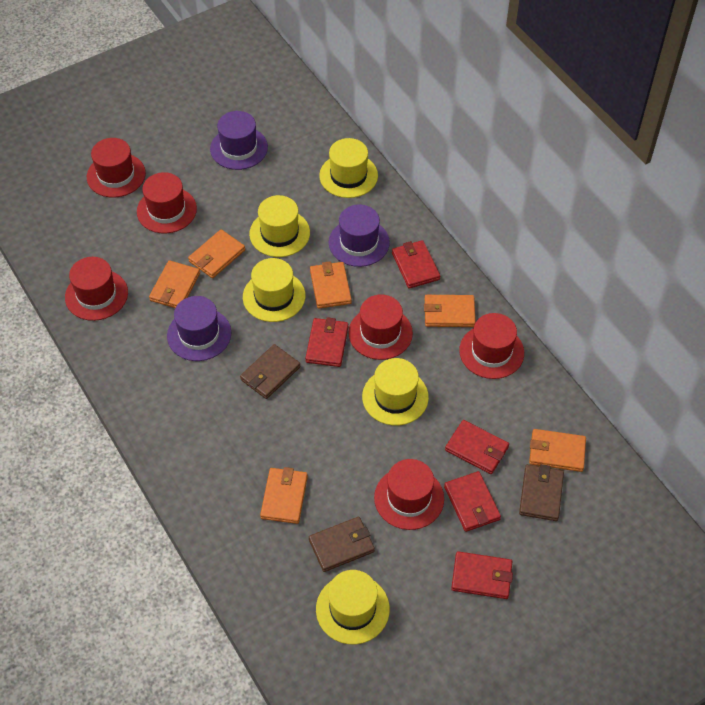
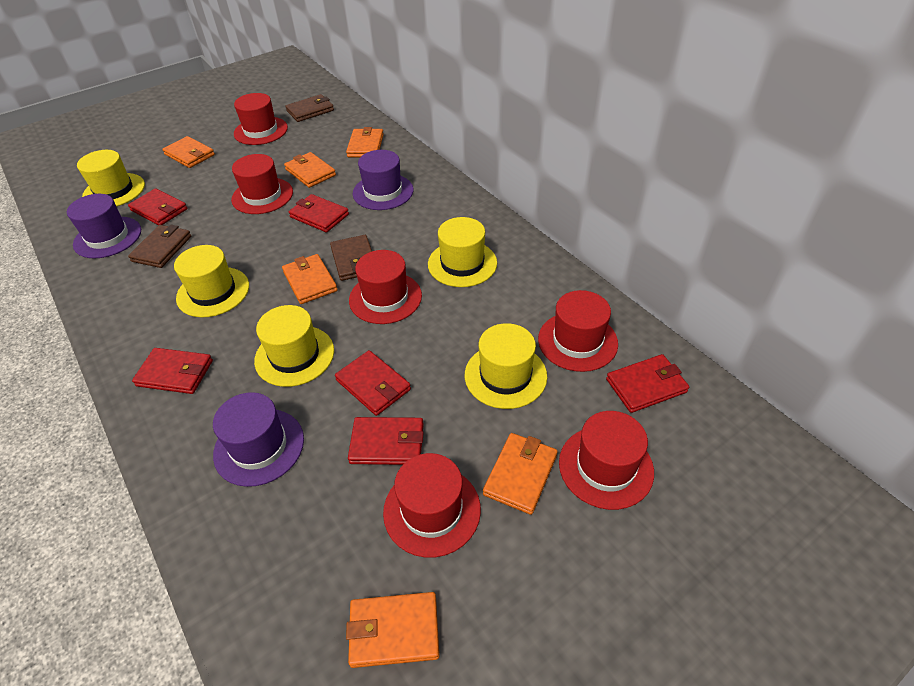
red wallet: 5 -> 6

